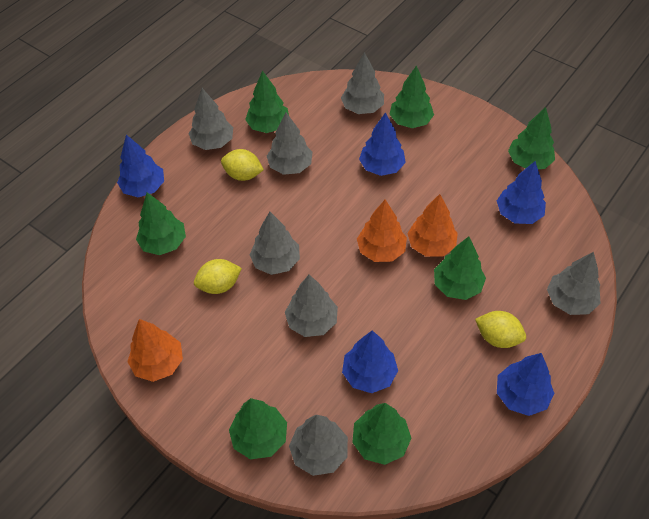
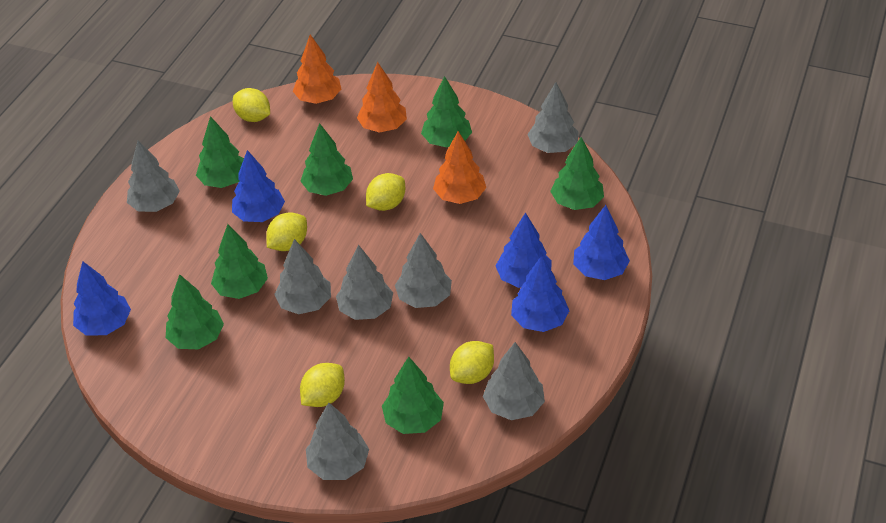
yellow lemon: 3 -> 5

